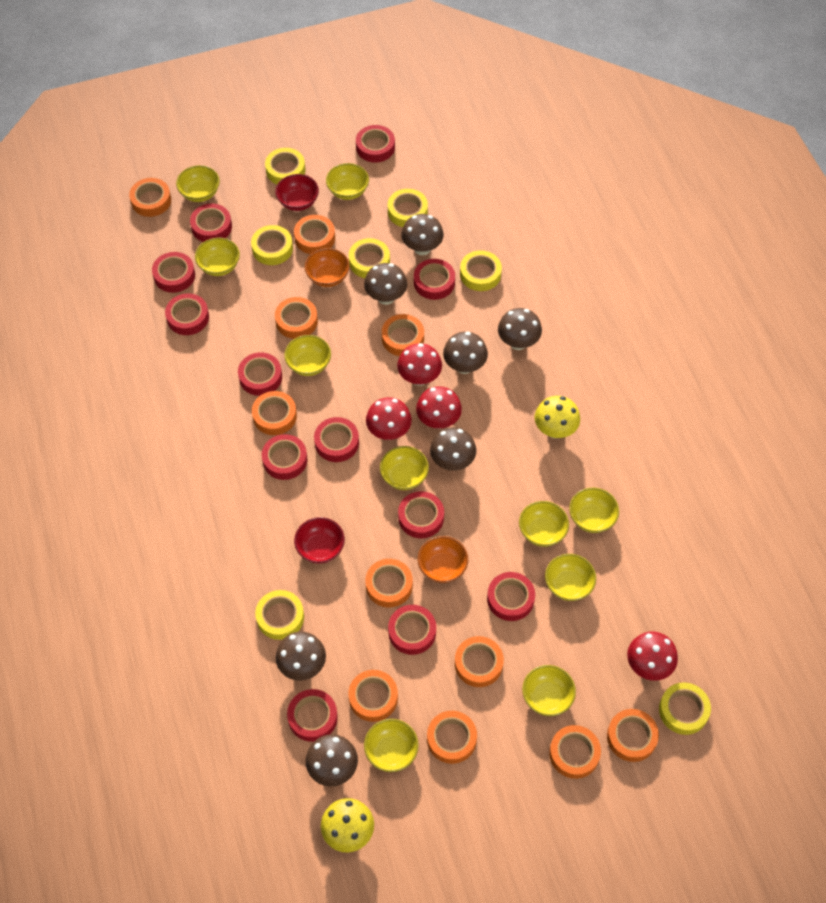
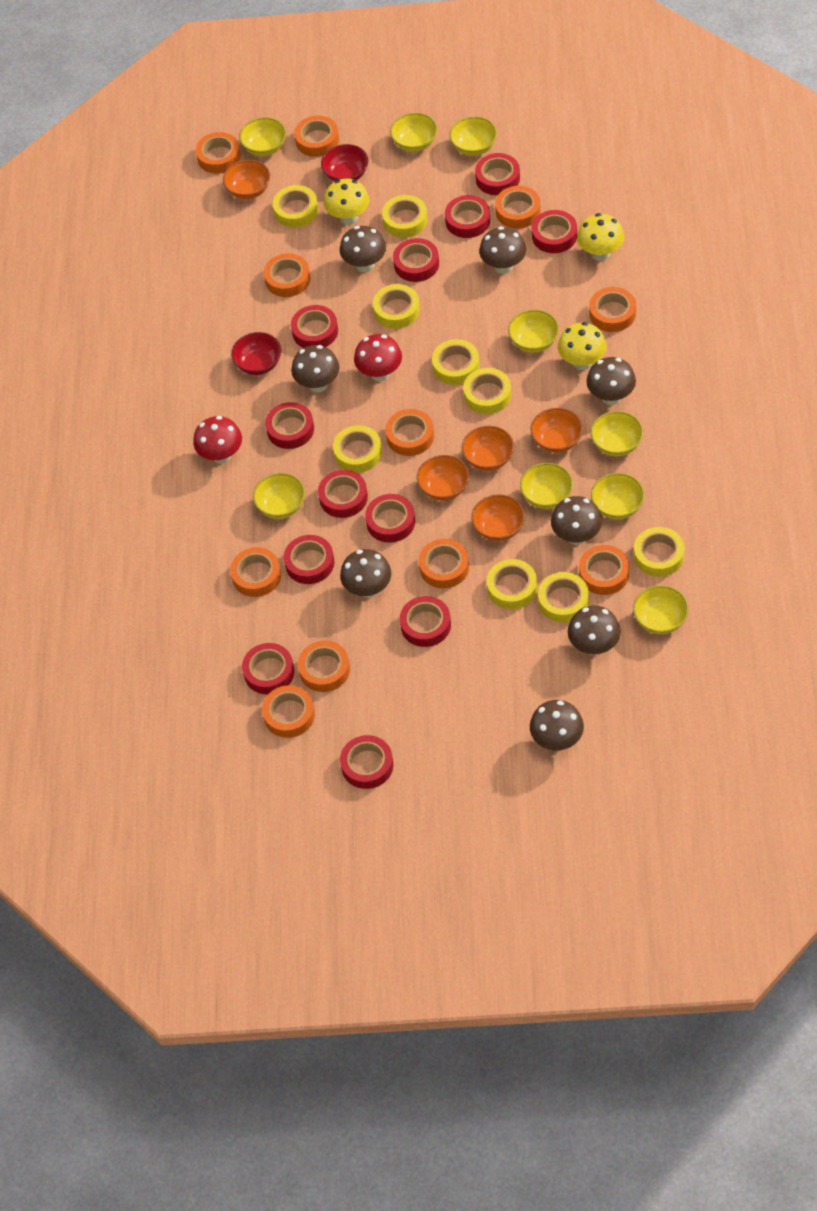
brown mushroom: 7 -> 8
orange bowl: 2 -> 5
red mushroom: 4 -> 2
yellow bowl: 10 -> 9
yellow mushroom: 2 -> 3
yellow tape: 7 -> 9

